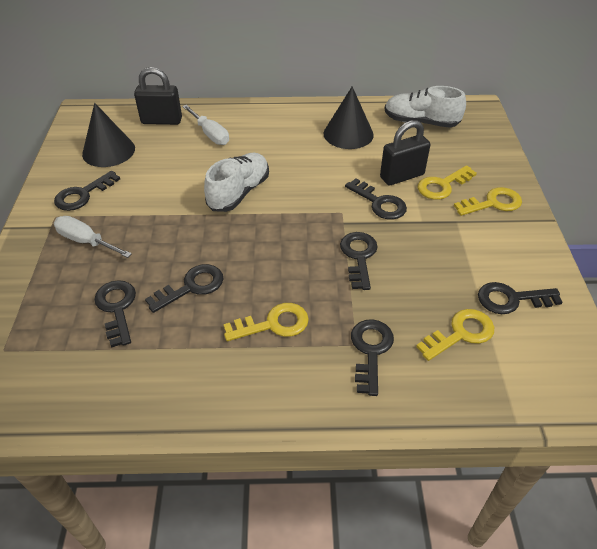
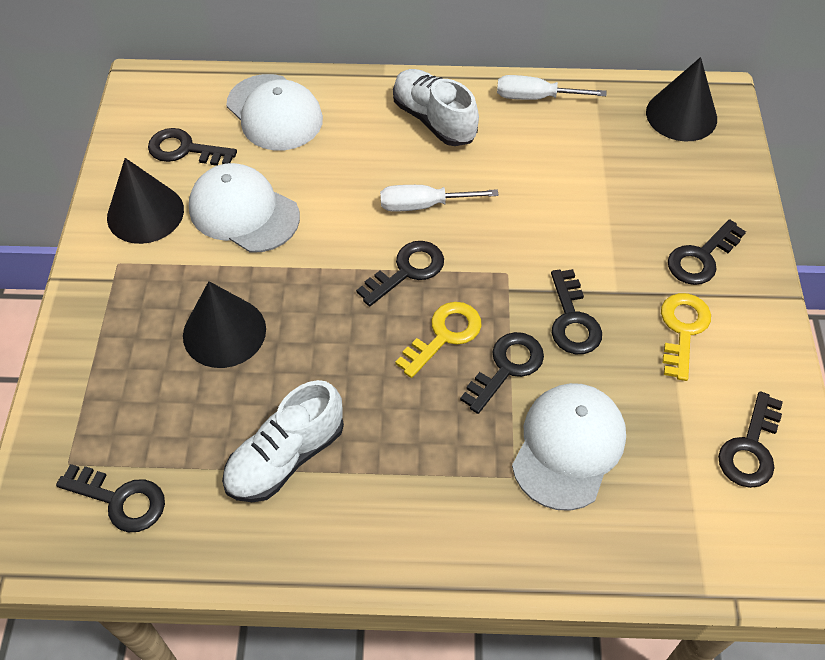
black cone: 2 -> 3
black padlock: 2 -> 0
white cap: 0 -> 3
yellow key: 4 -> 2

